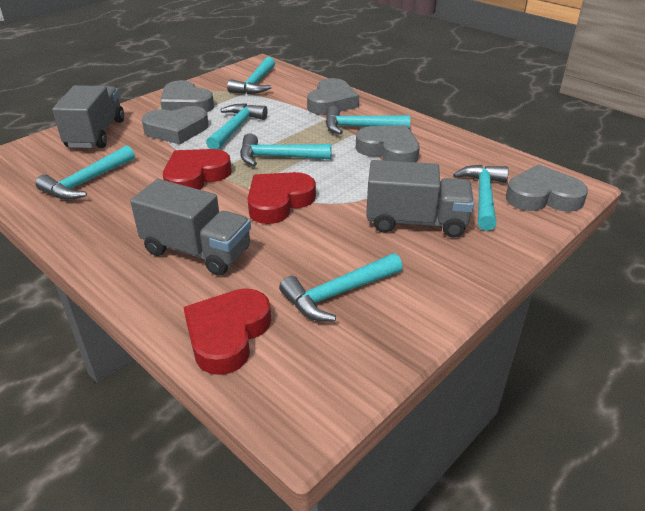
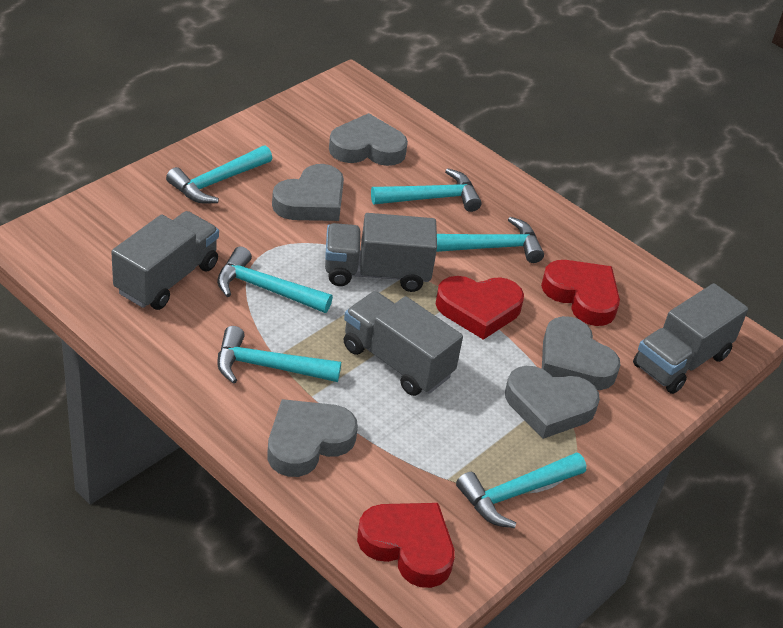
grey truck: 3 -> 4
turquoise hammer: 7 -> 6

